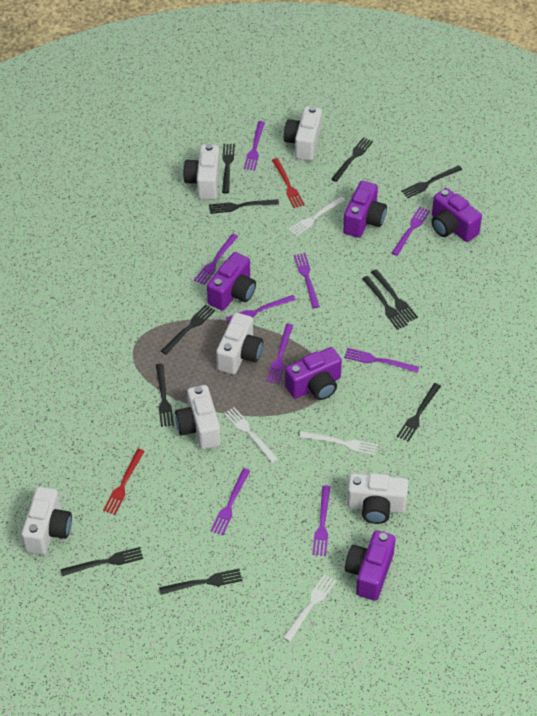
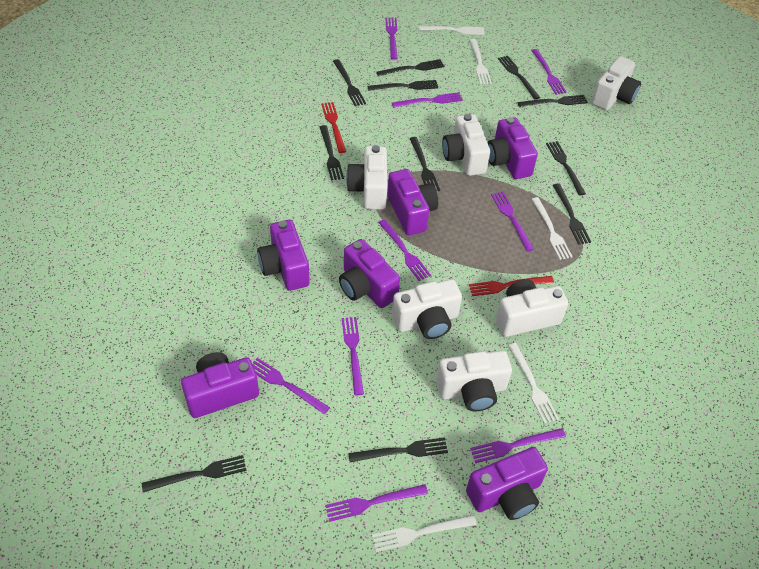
purple camera: 5 -> 6
white fork: 4 -> 5

